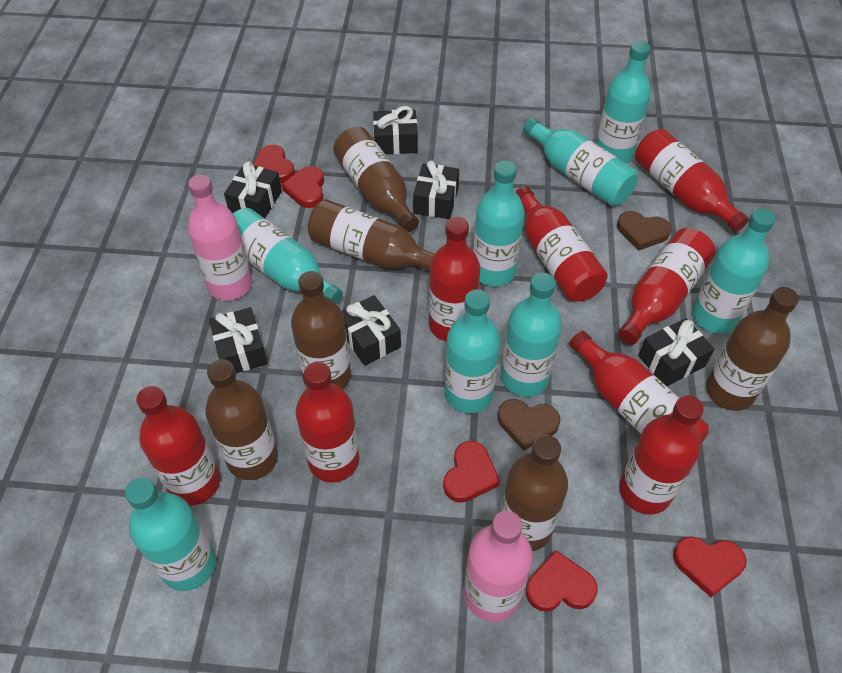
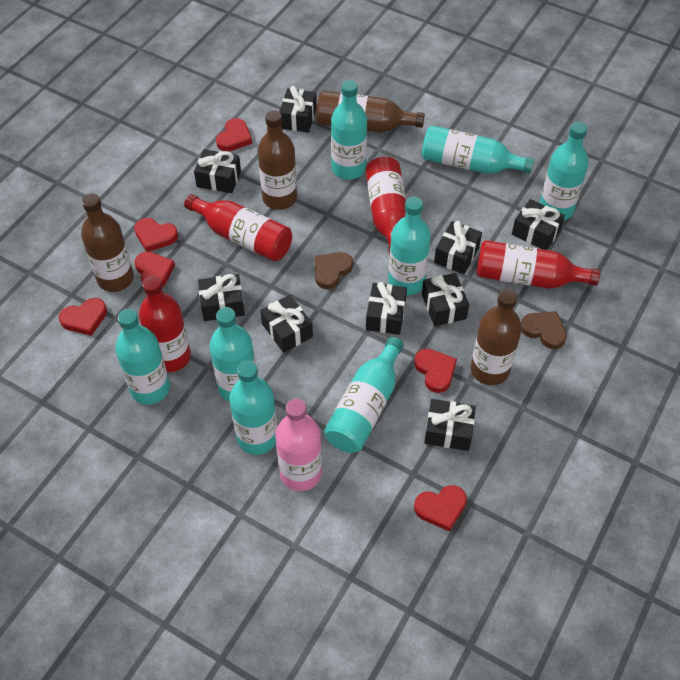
black gift: 6 -> 9
brown bottle: 6 -> 4
pink bottle: 2 -> 1
red bottle: 8 -> 4
red heart: 5 -> 6

